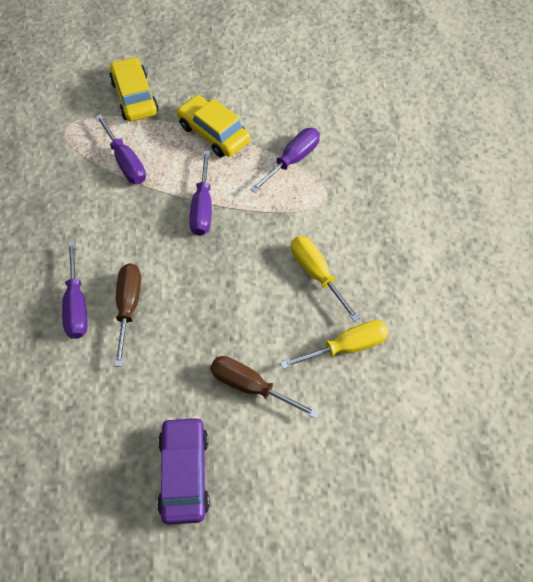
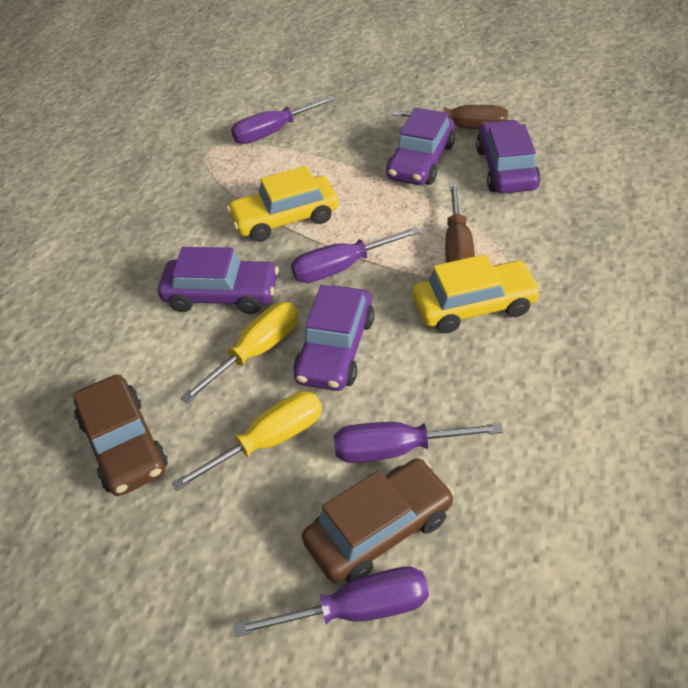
brown car: 0 -> 2
purple car: 1 -> 4

